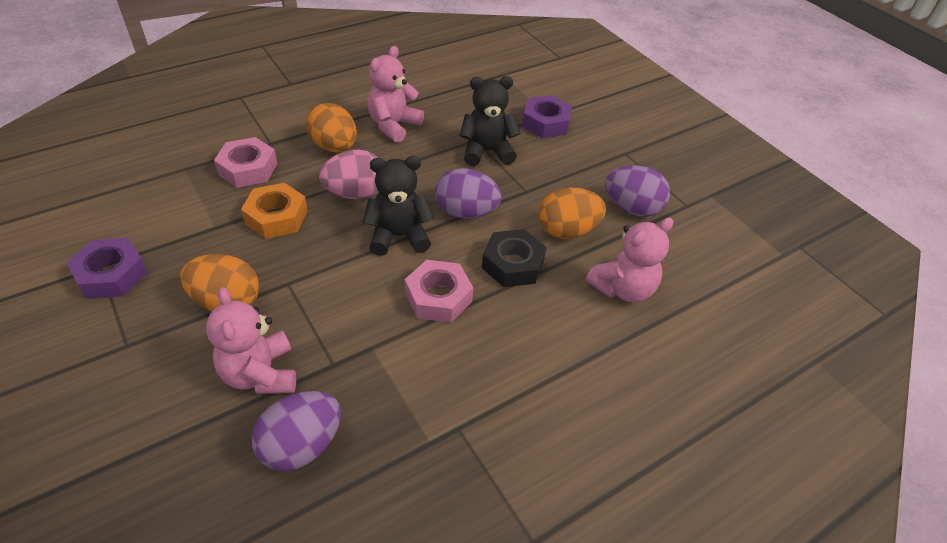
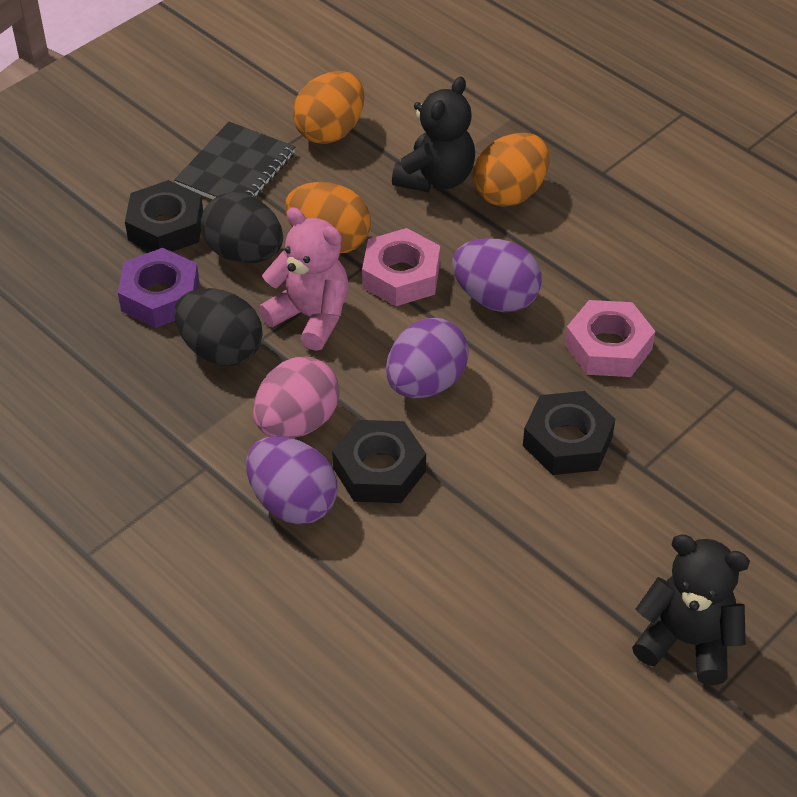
black egg: 0 -> 2
black notebook: 0 -> 1
black nut: 1 -> 3
orange nut: 1 -> 0
pink teddy bear: 3 -> 1
purple nut: 2 -> 1

